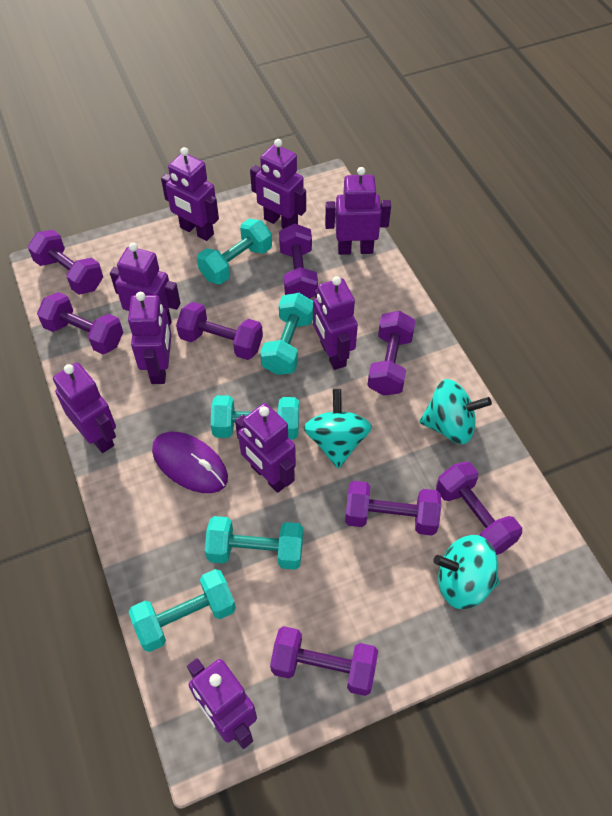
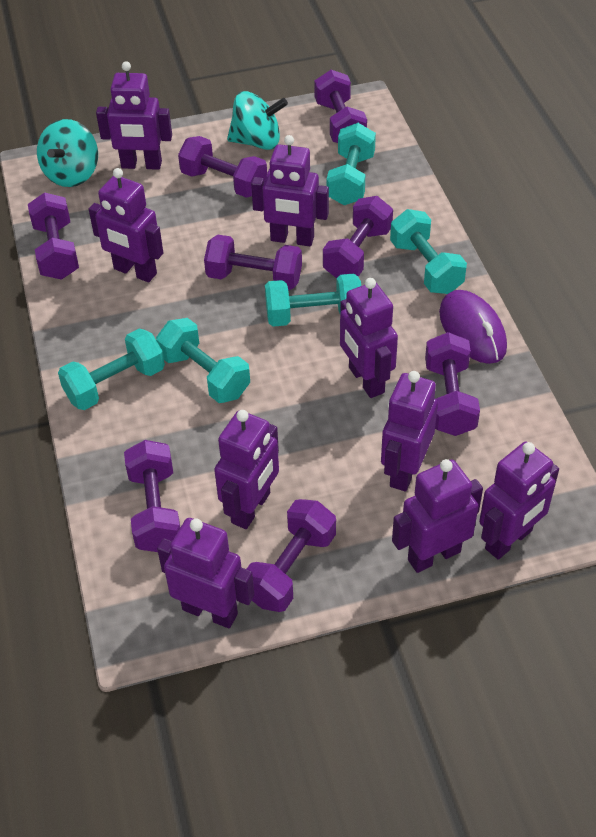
turquoise spinning top: 3 -> 2

